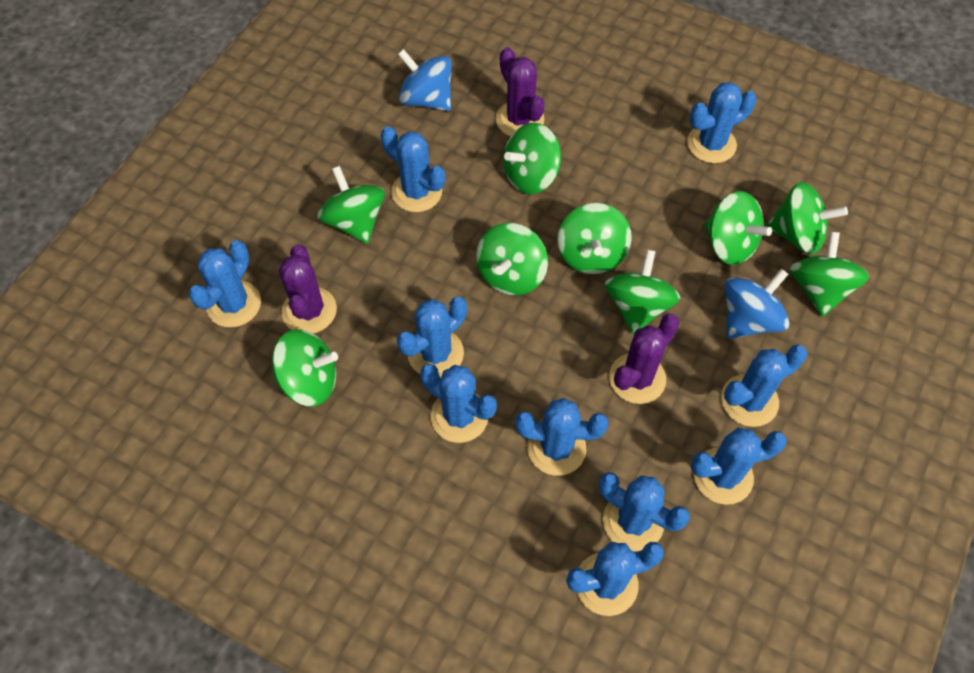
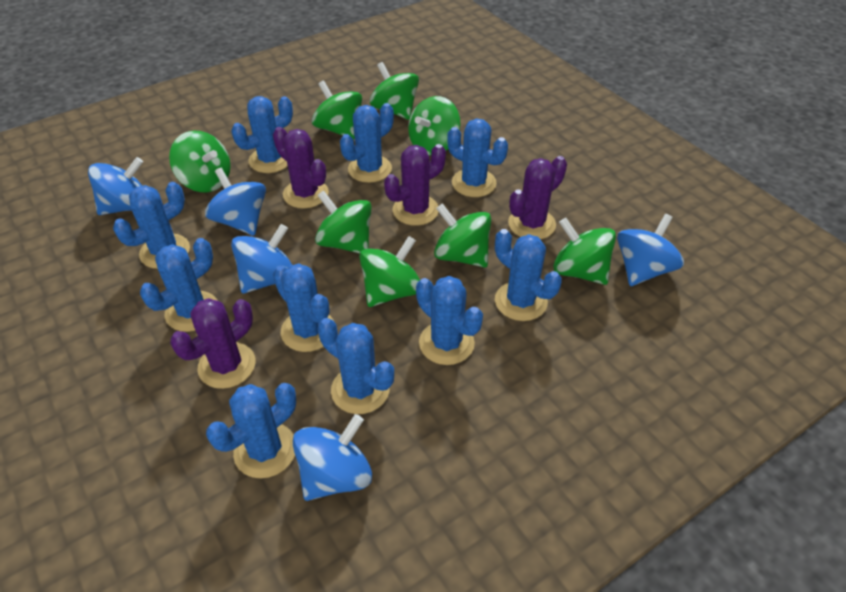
blue spinning top: 2 -> 5
green spinning top: 9 -> 8
purple cactus: 3 -> 4

